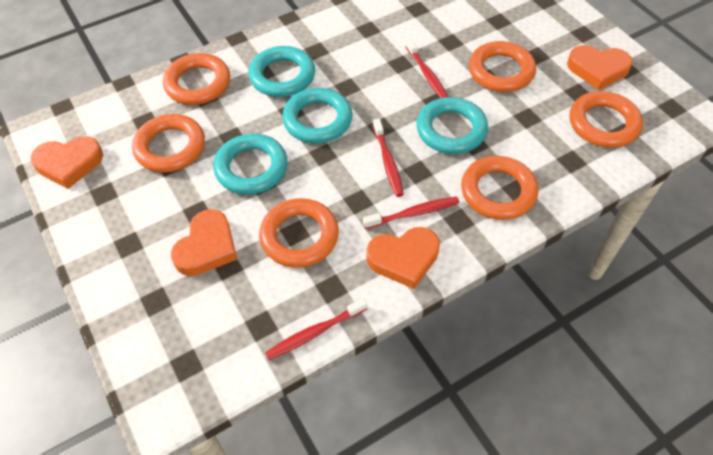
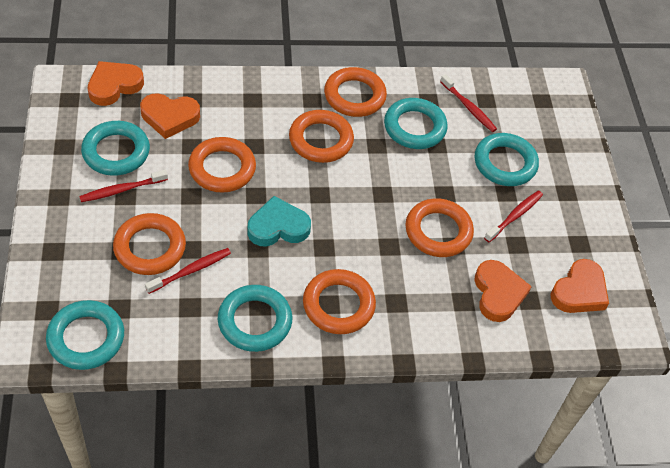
turquoise heart: 0 -> 1
turquoise ring: 4 -> 5

